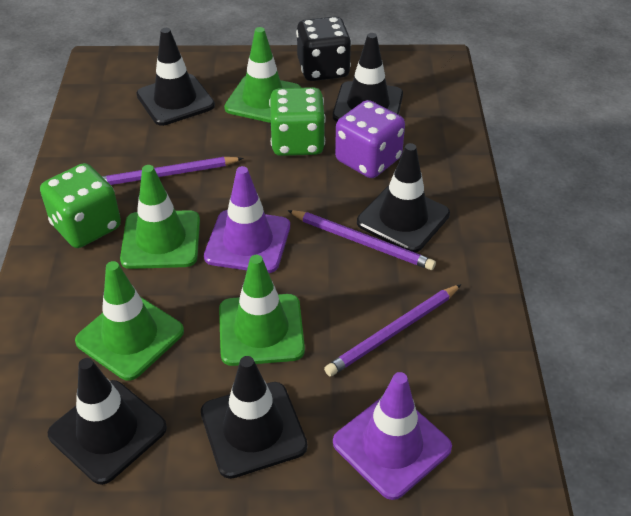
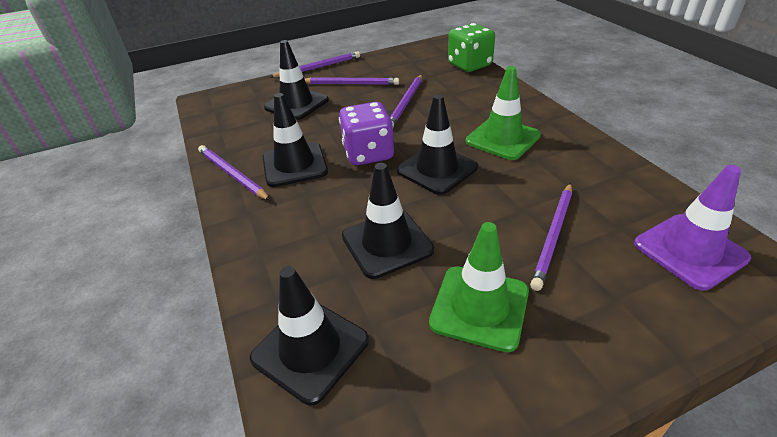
black dice: 1 -> 0
green dice: 2 -> 1
green traffic cone: 4 -> 2
purple pencil: 3 -> 5
purple traffic cone: 2 -> 1

